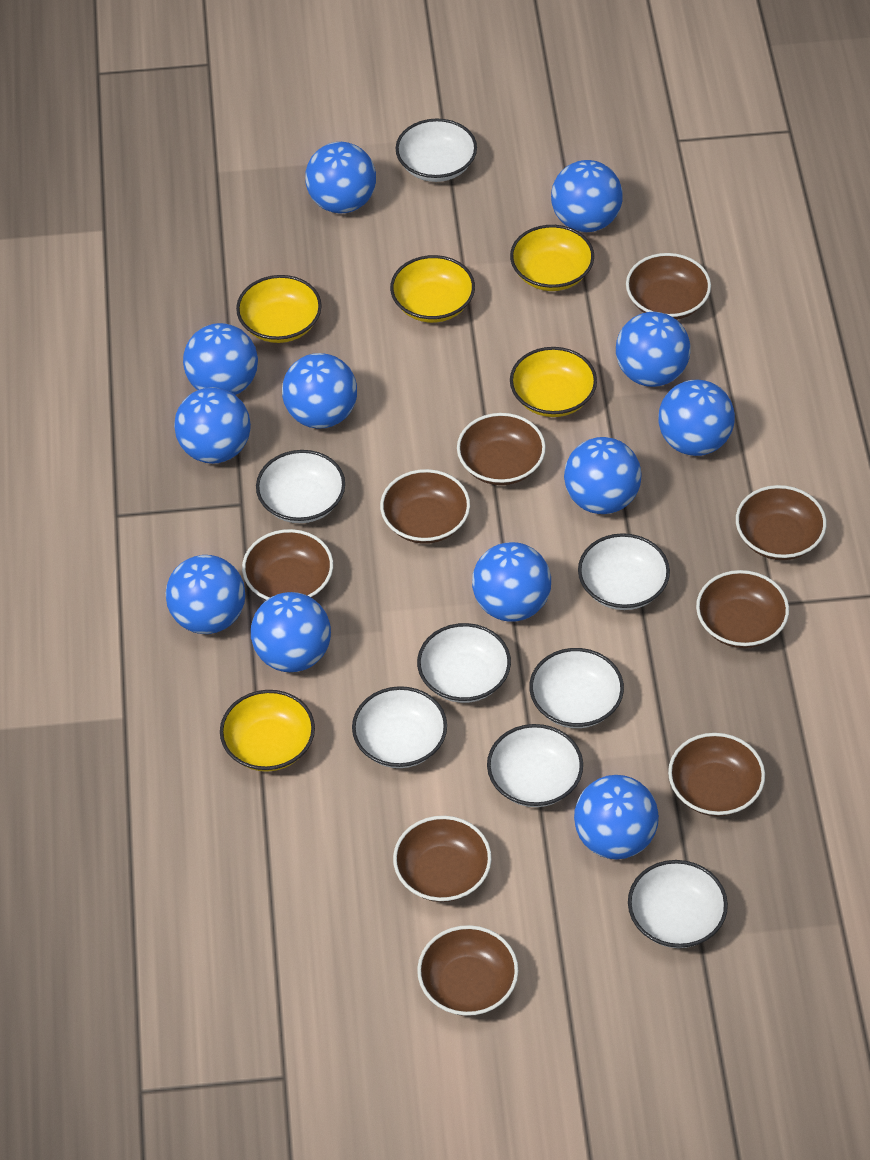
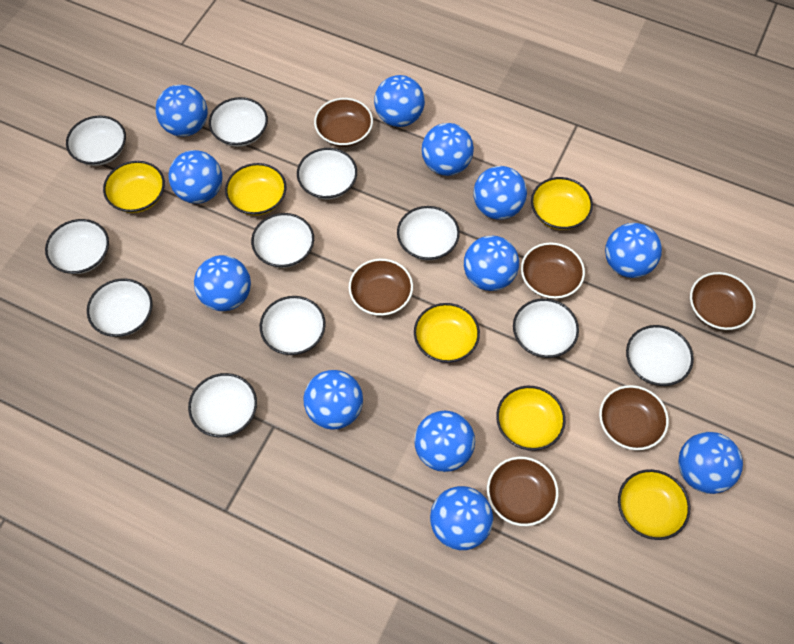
brown bowl: 9 -> 6
white bowl: 8 -> 11
yellow bowl: 5 -> 6

